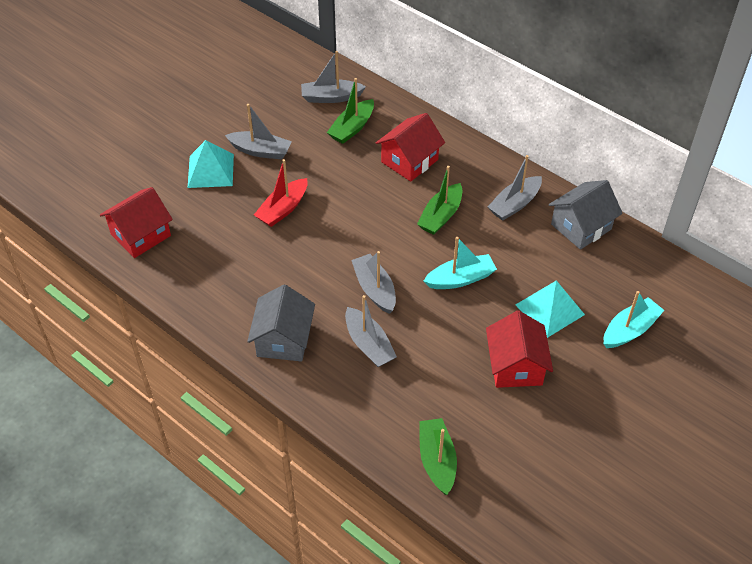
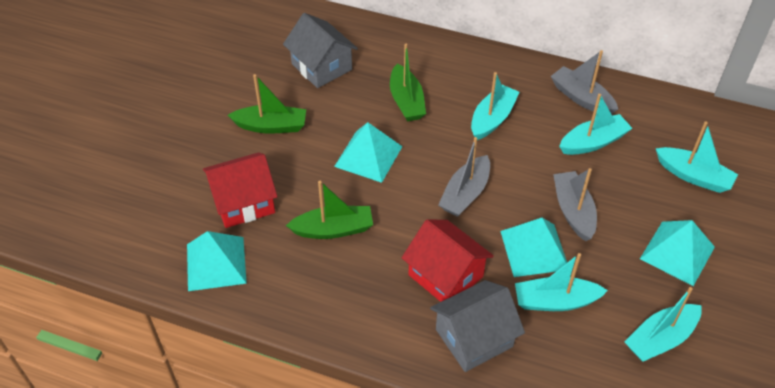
grey boat: 5 -> 3
red boat: 1 -> 0
red house: 3 -> 2
turquoise boat: 2 -> 5
turquoise pyramid: 2 -> 4

